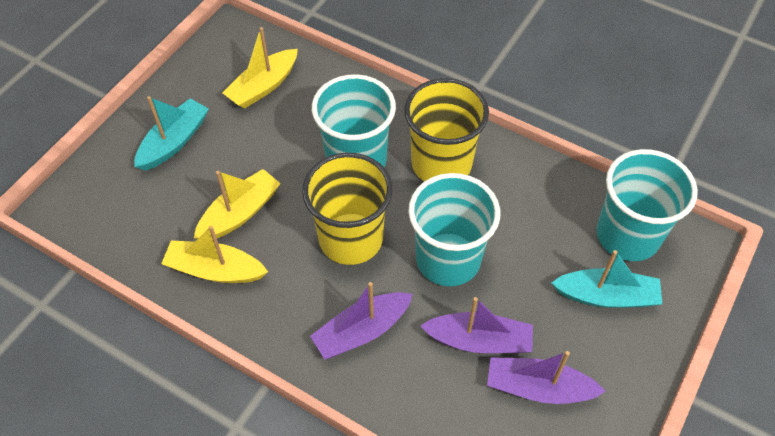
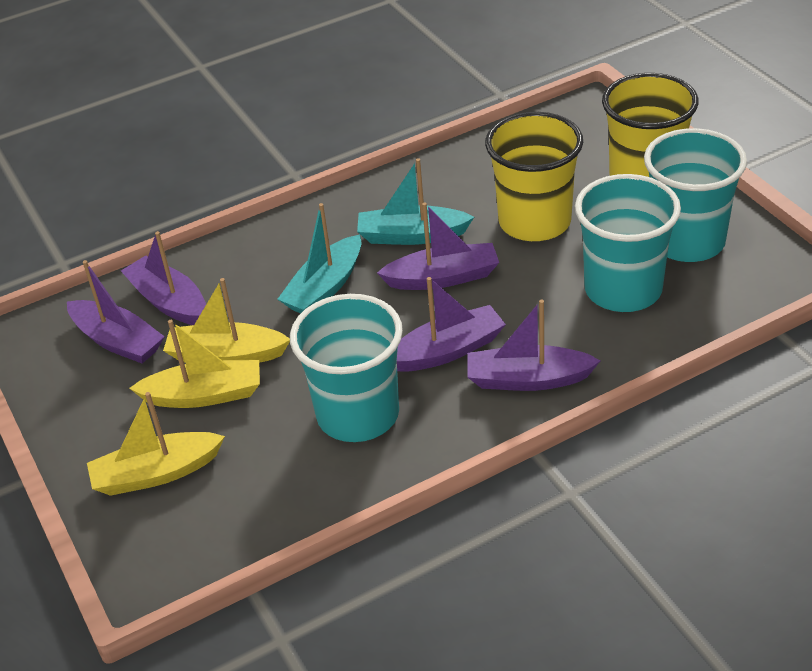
purple boat: 3 -> 5

